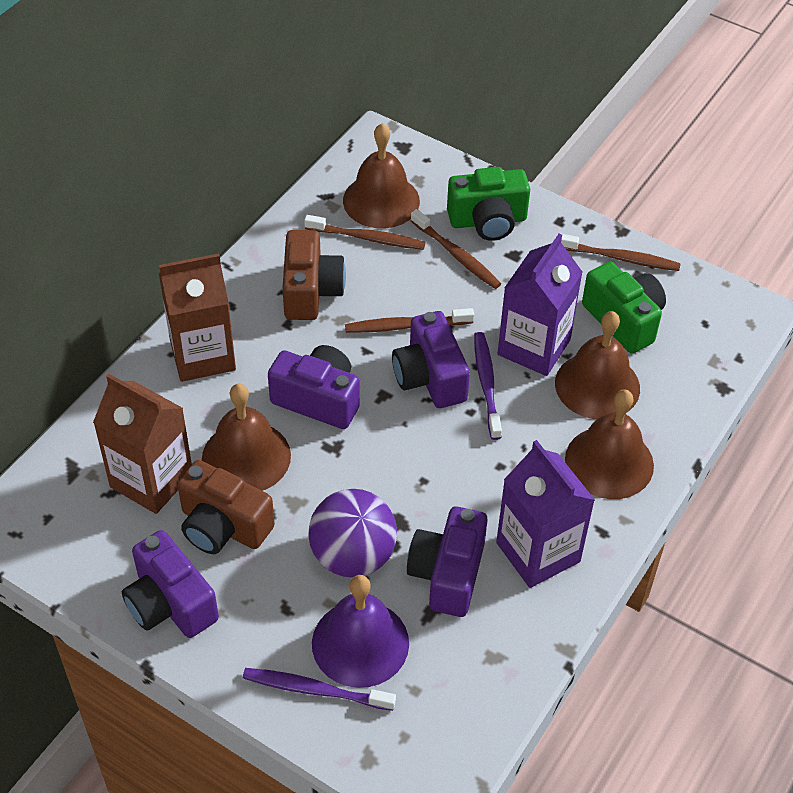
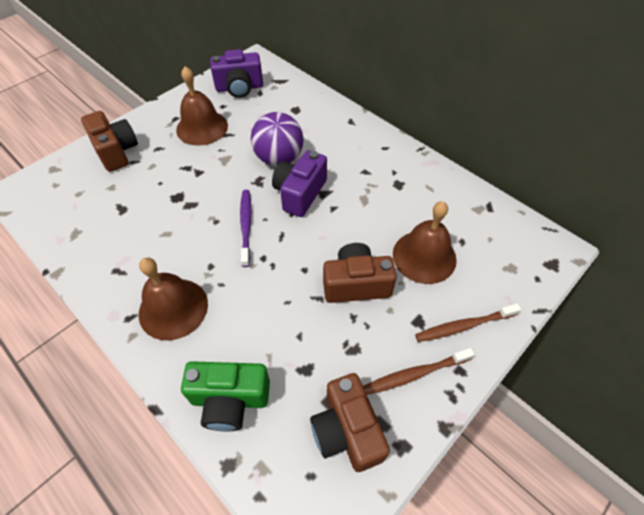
brown bell: 4 -> 3
brown camera: 2 -> 3
brown carton: 2 -> 0
brown toothbrush: 4 -> 2
green camera: 2 -> 1
purple bell: 1 -> 0
purple camera: 4 -> 2
purple carton: 2 -> 0
purple toothbrush: 2 -> 1

